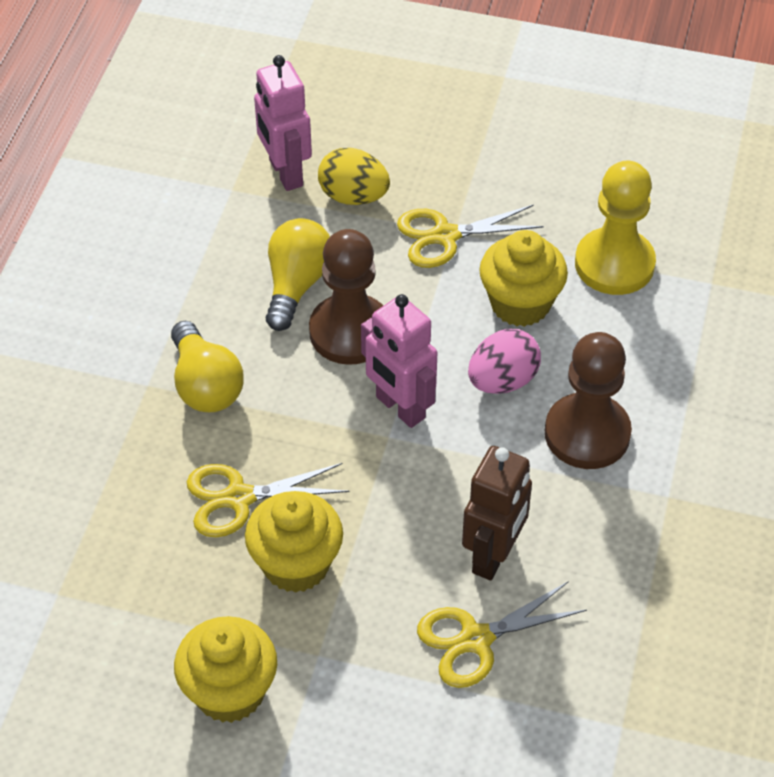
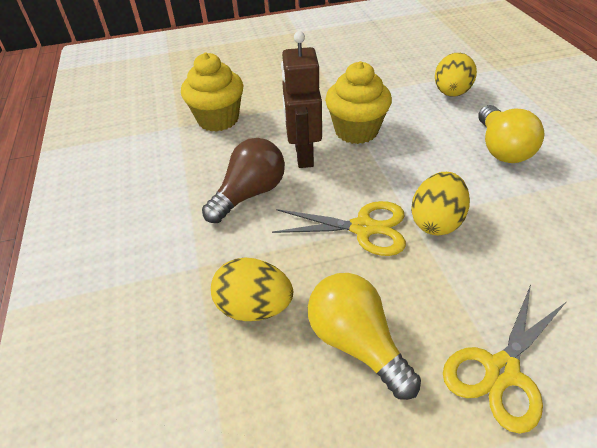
brown light bulb: 0 -> 1
brown pawn: 2 -> 0
pink egg: 1 -> 0
pink robot: 2 -> 0
yellow cupcake: 3 -> 2
yellow egg: 1 -> 3
yellow pawn: 1 -> 0
yellow scissors: 3 -> 2

